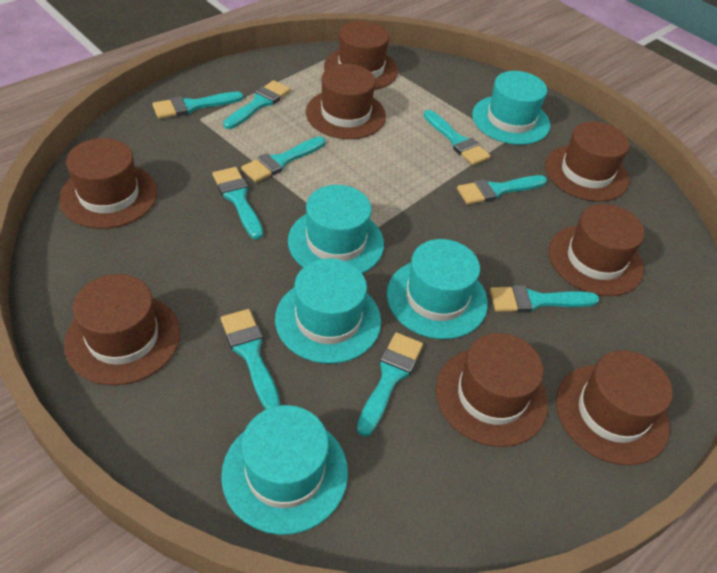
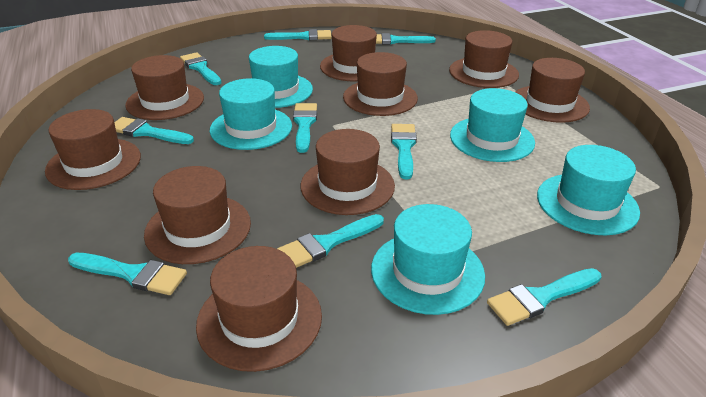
brown hat: 8 -> 9

